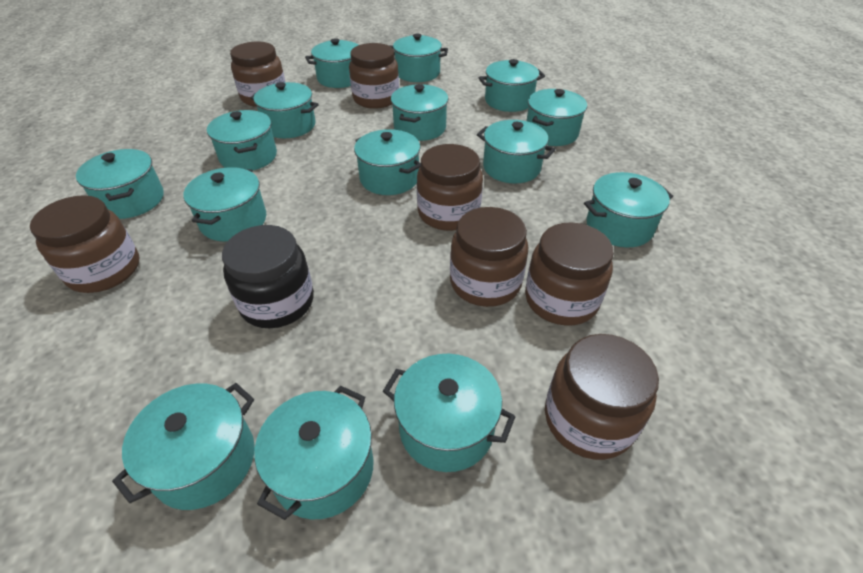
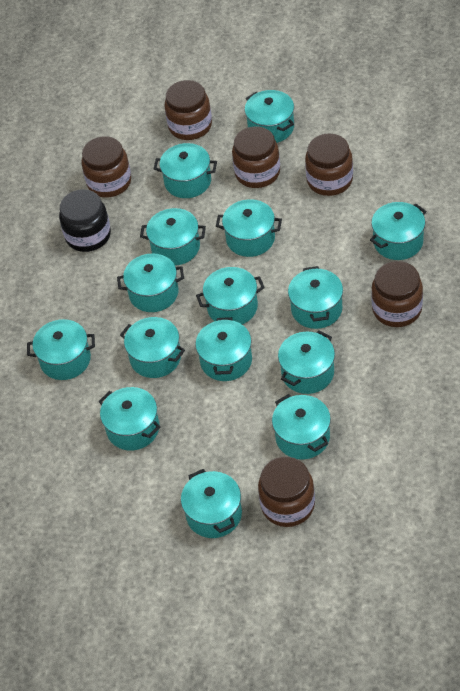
brown jar: 7 -> 6

